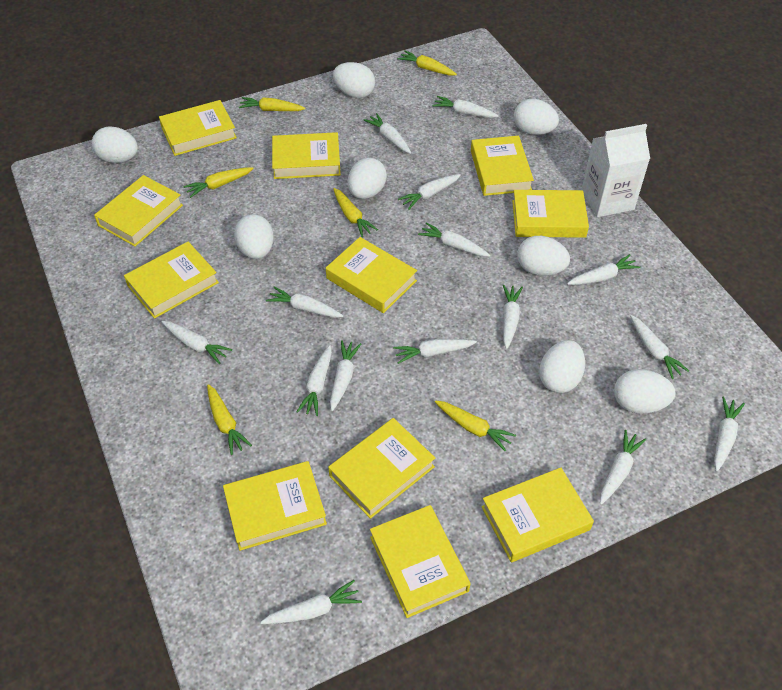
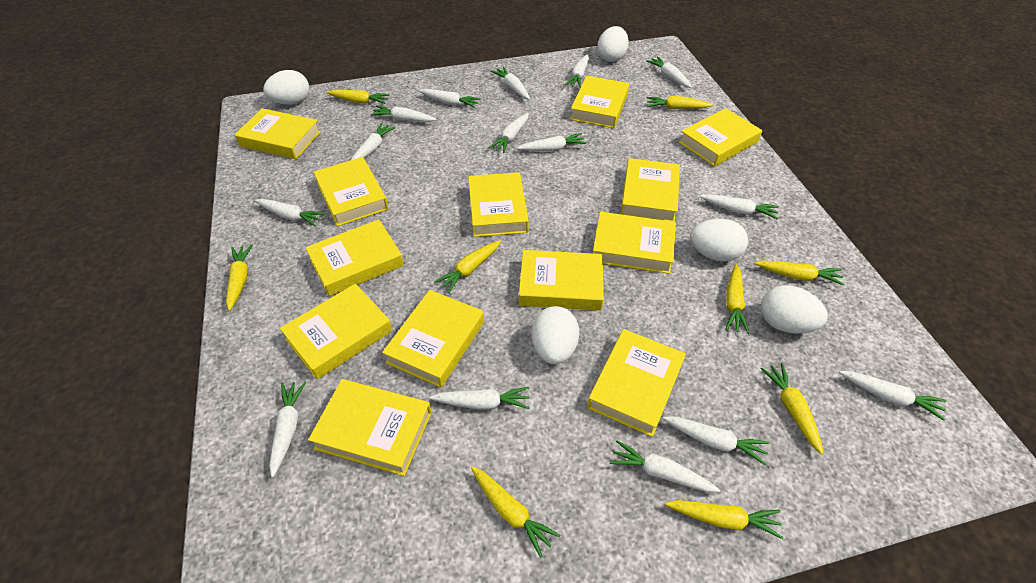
white carton: 1 -> 0
white egg: 8 -> 5
yellow book: 11 -> 13
yellow carrot: 6 -> 9

